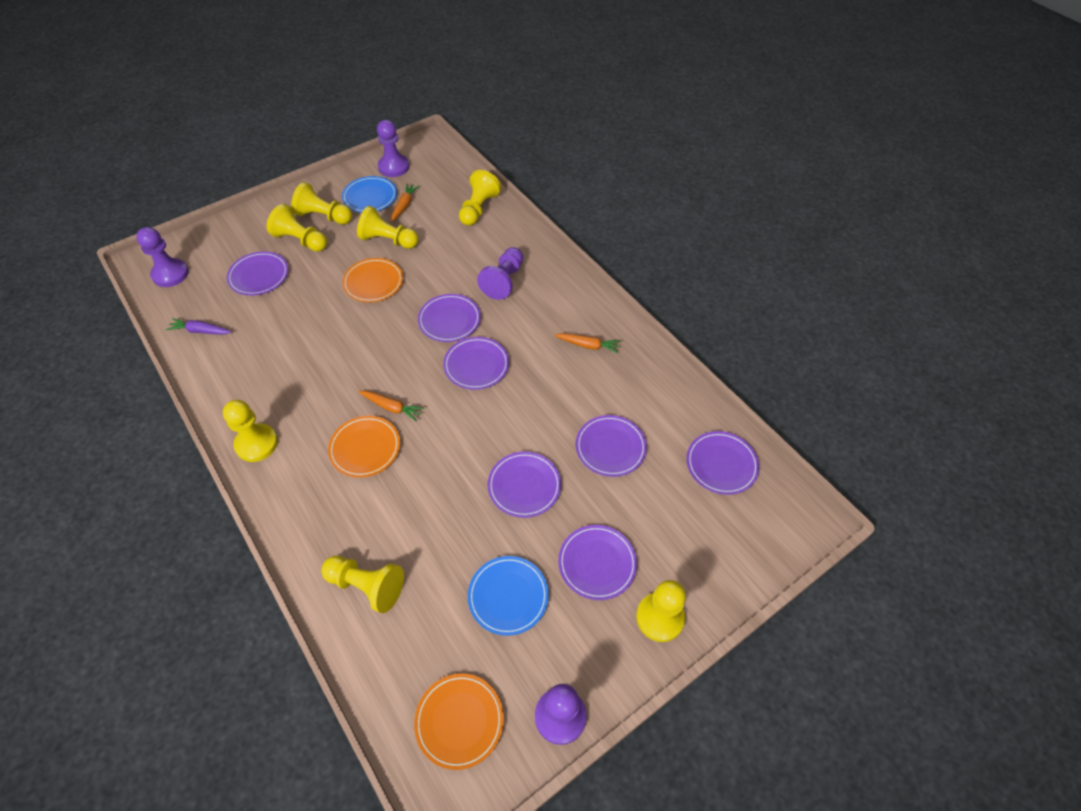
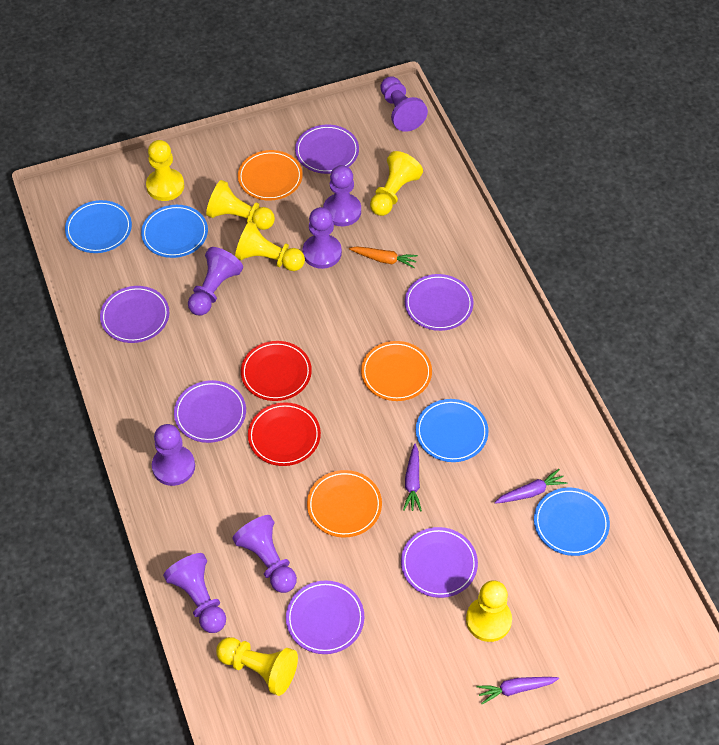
blue plate: 2 -> 4
orange carrot: 3 -> 1
purple carrot: 1 -> 3
purple pawn: 4 -> 7
purple plate: 7 -> 6
red plate: 0 -> 2
yellow pawn: 7 -> 6

